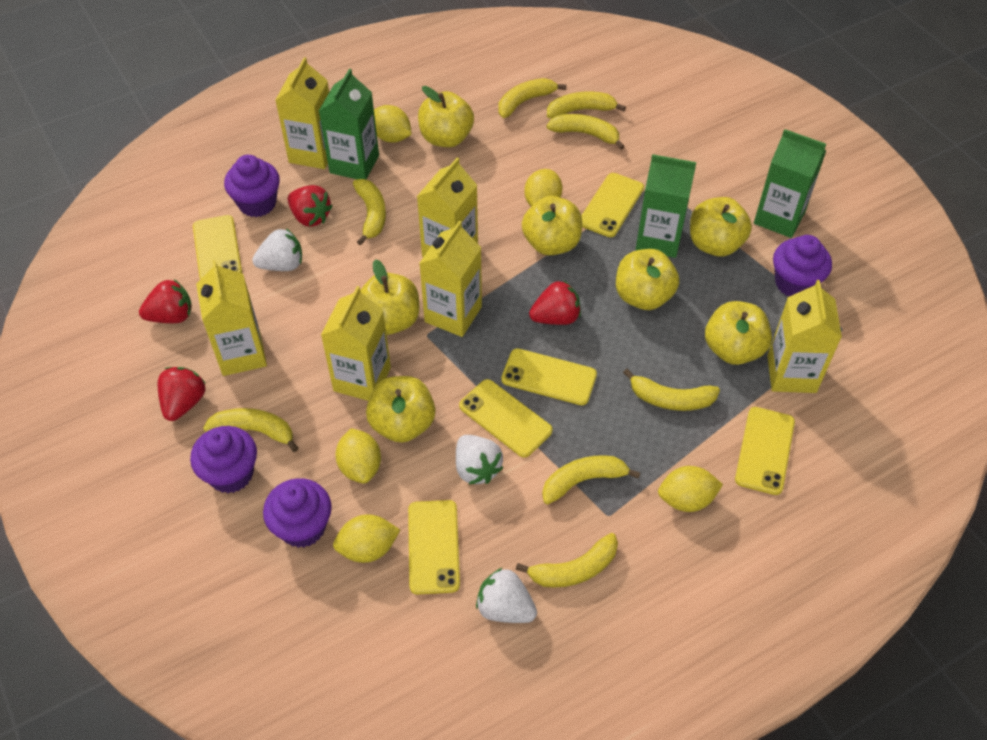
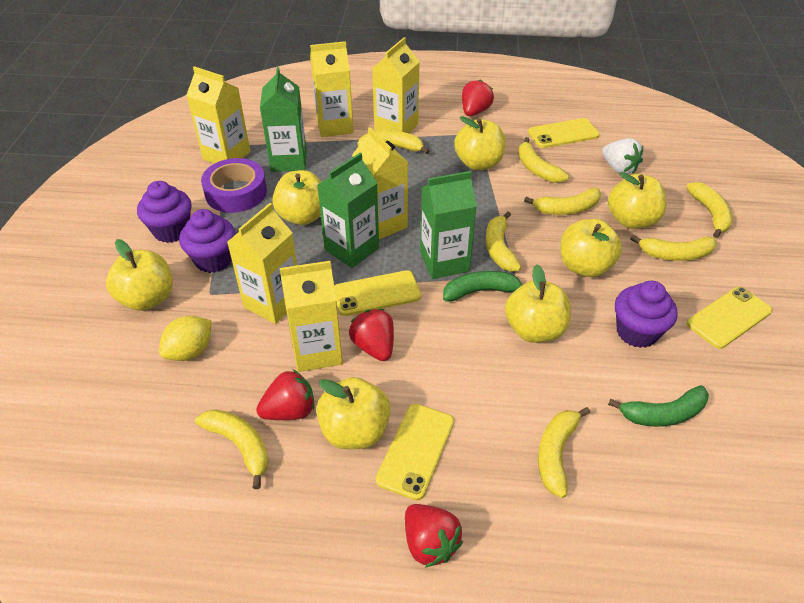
green banana: 0 -> 2
purple cupcake: 4 -> 3
purple tape: 0 -> 1
white strawberry: 3 -> 1
yellow lemon: 5 -> 1
yellow phone: 6 -> 4

